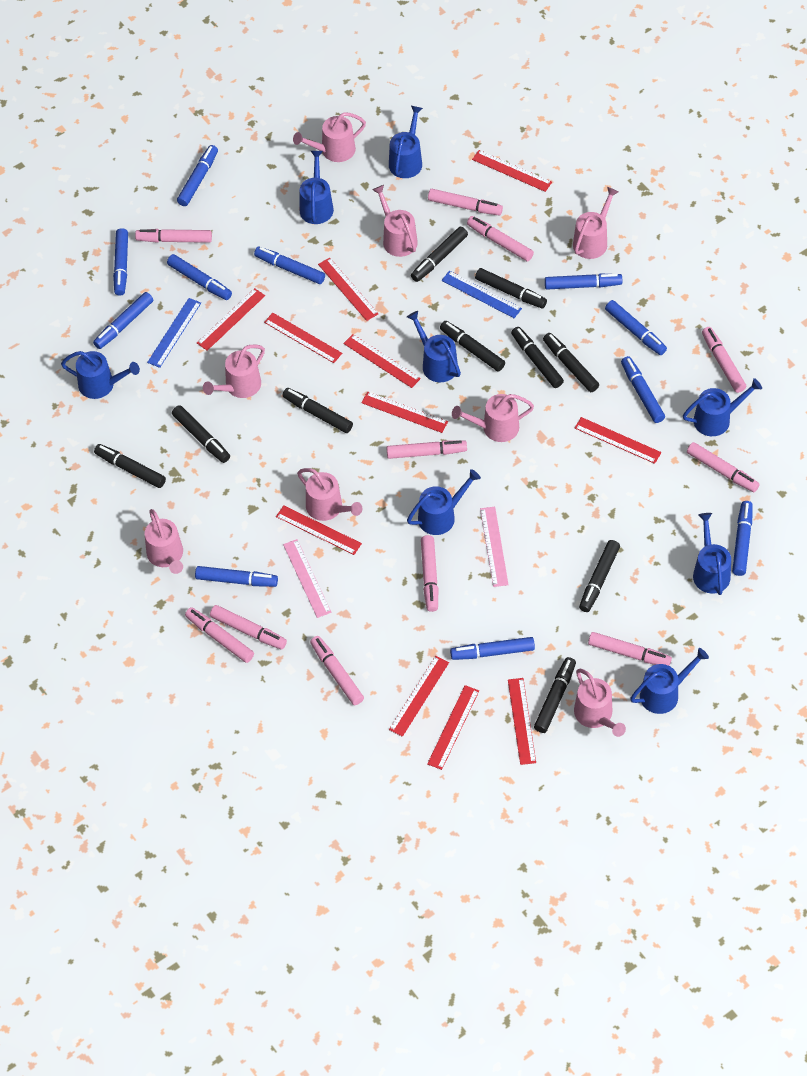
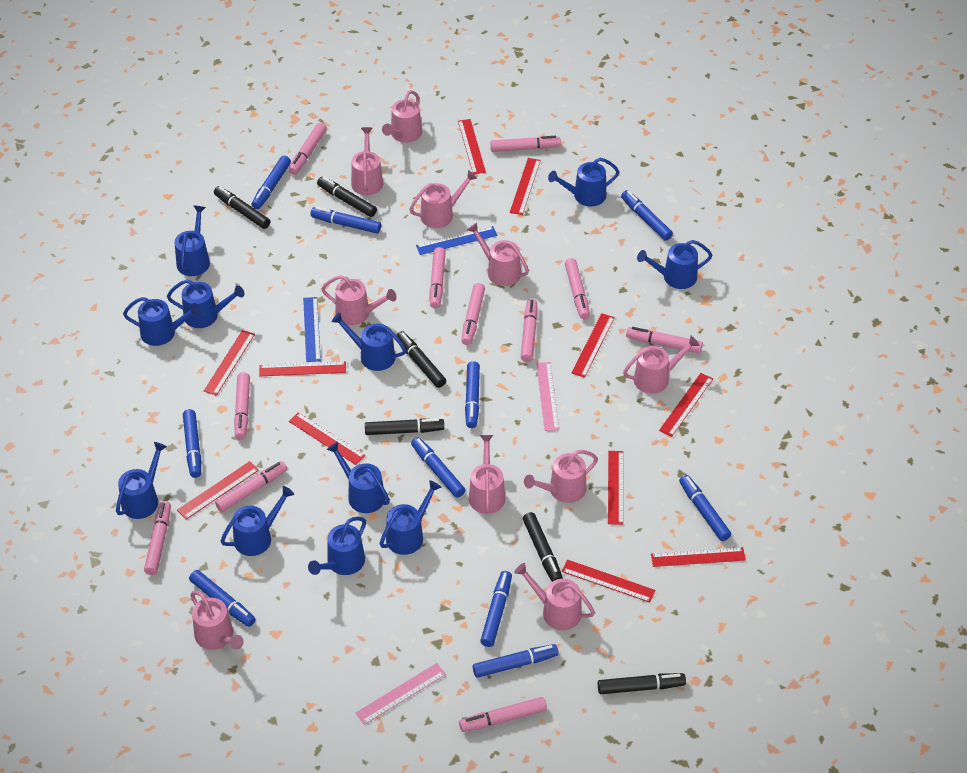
black marker: 10 -> 6
blue marker: 11 -> 10
blue watering can: 8 -> 11
pink watering can: 8 -> 10

